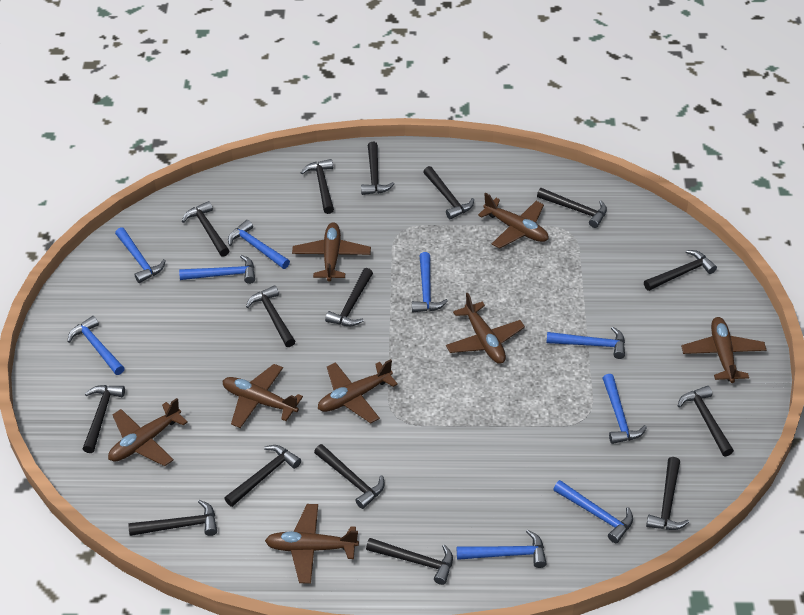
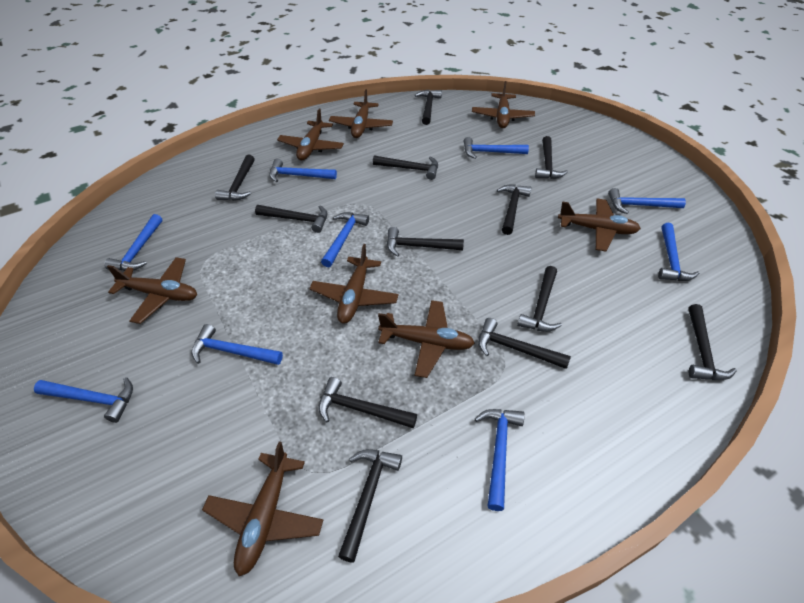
black hammer: 15 -> 12

